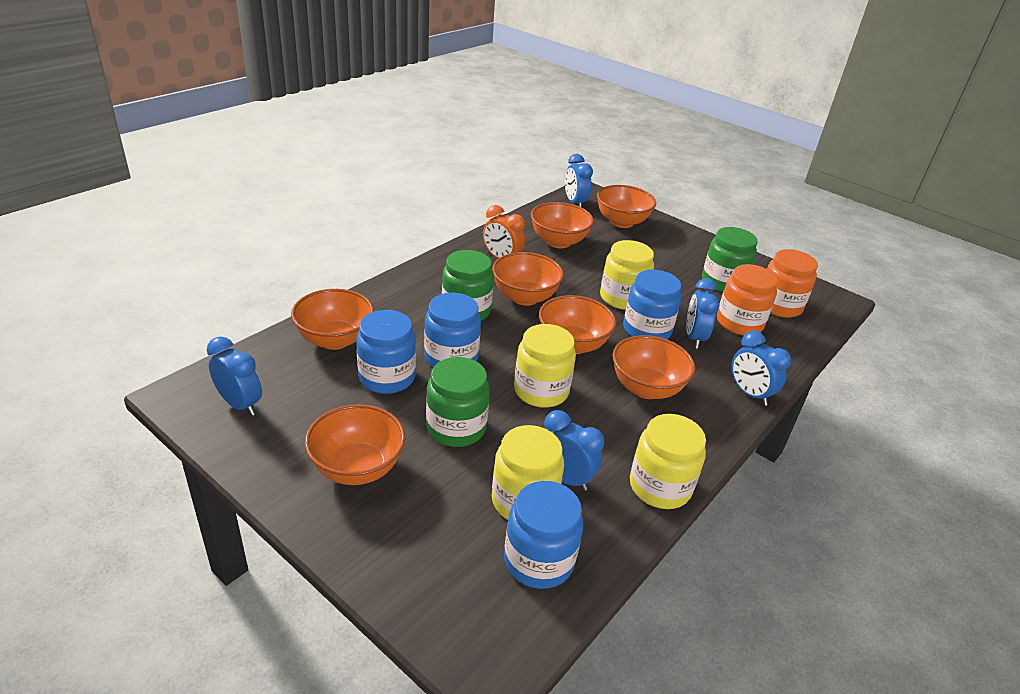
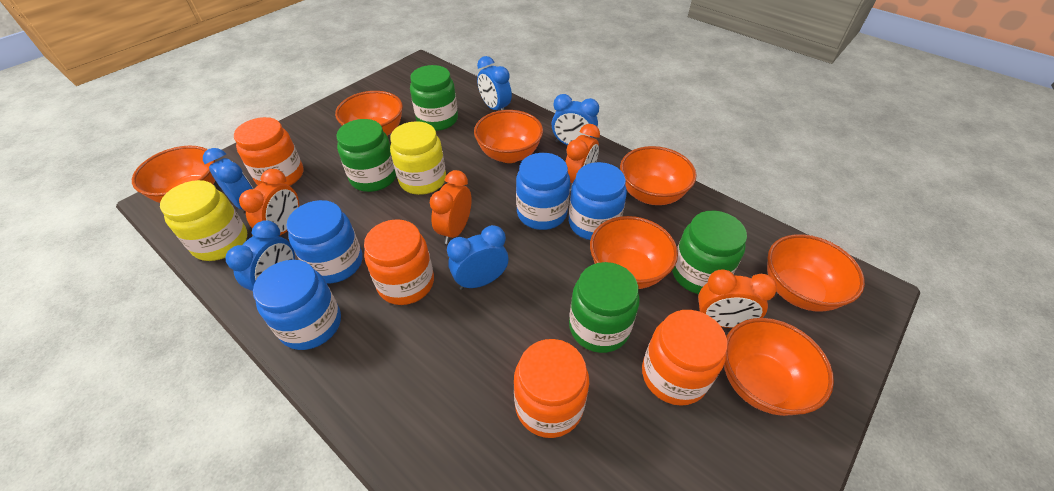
green jar: 3 -> 4
orange clock: 1 -> 4
orange jar: 2 -> 4
yellow jar: 4 -> 2

